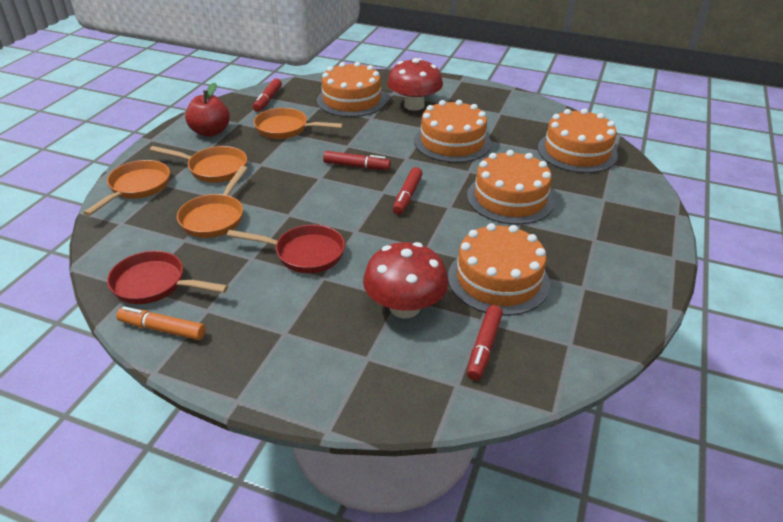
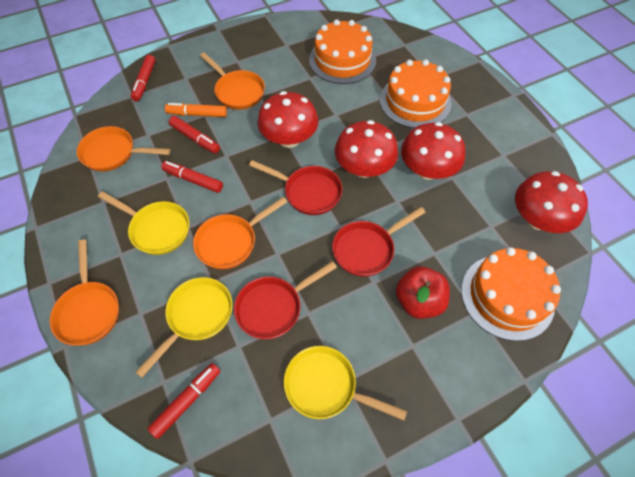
orange cake: 5 -> 3
red mushroom: 2 -> 4
red pan: 2 -> 3
yellow pan: 0 -> 3

